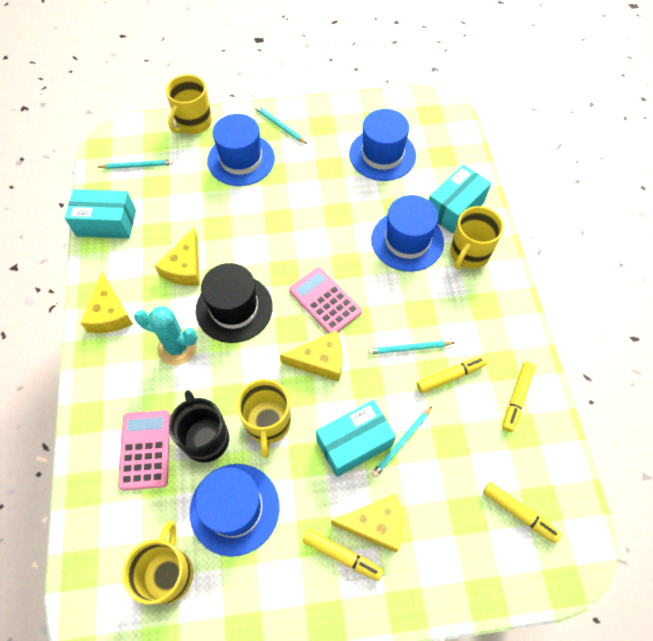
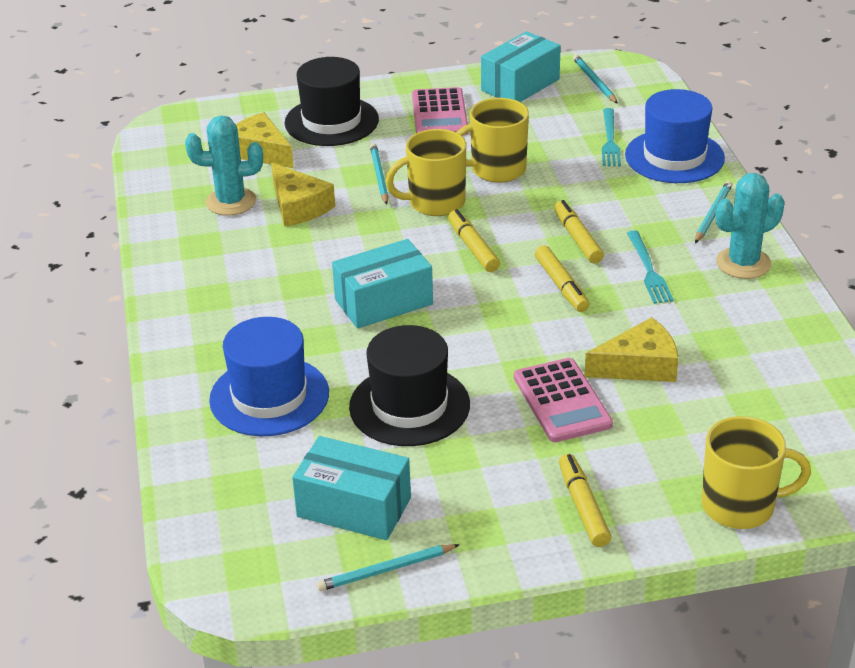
black hat: 1 -> 2
black mug: 1 -> 0
blue hat: 4 -> 2
turquoise cactus: 1 -> 2
turquoise fork: 0 -> 2
yellow cheese: 4 -> 3
yellow mug: 4 -> 3

